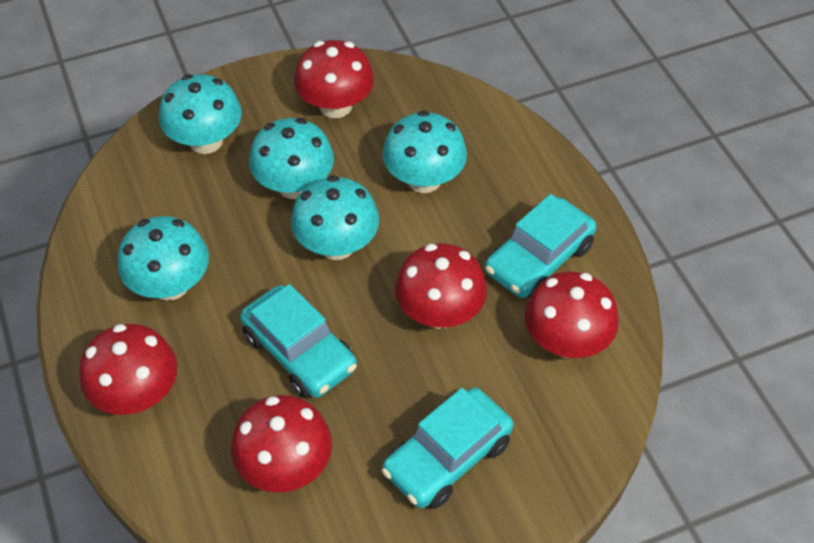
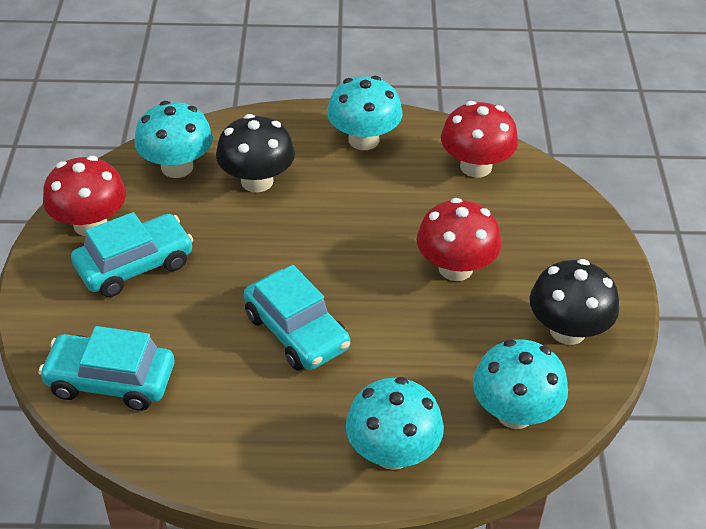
black mushroom: 0 -> 2
red mushroom: 5 -> 3
turquoise mushroom: 5 -> 4

